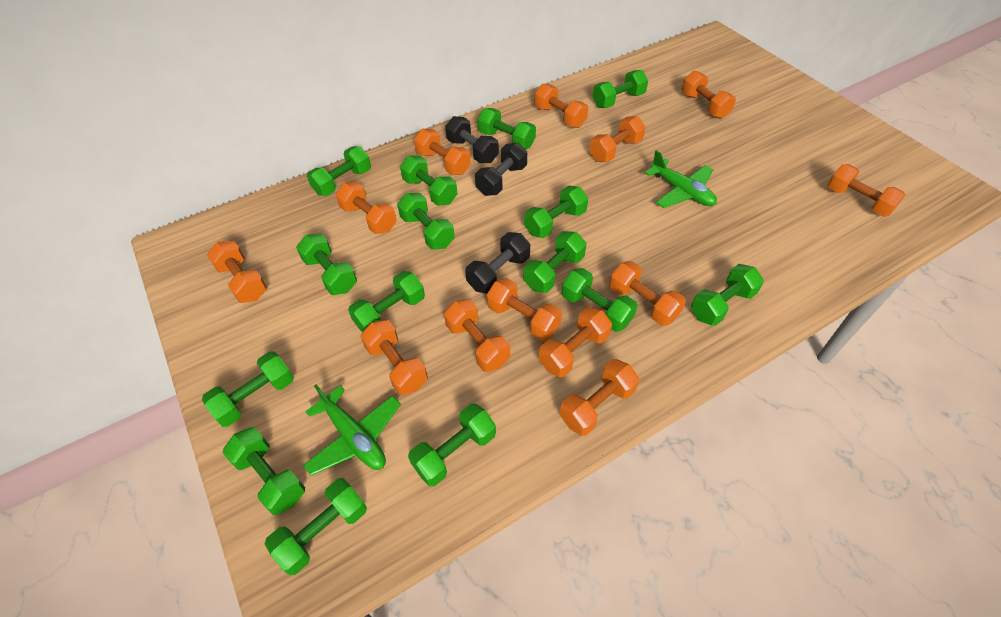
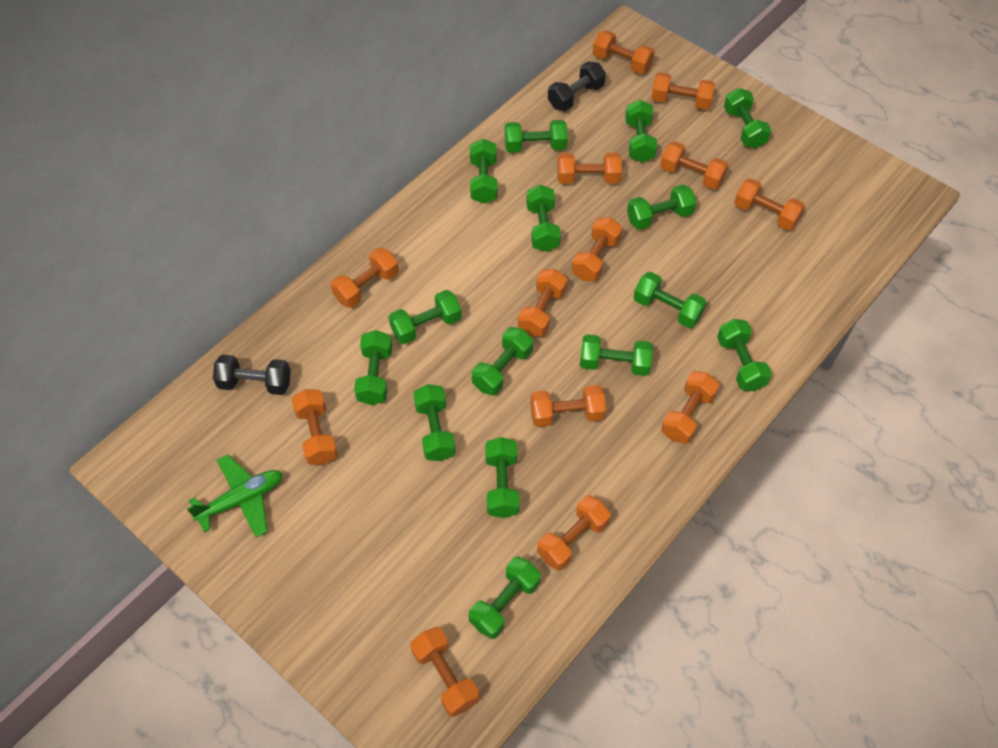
black dumbbell: 3 -> 2
green plane: 2 -> 1

